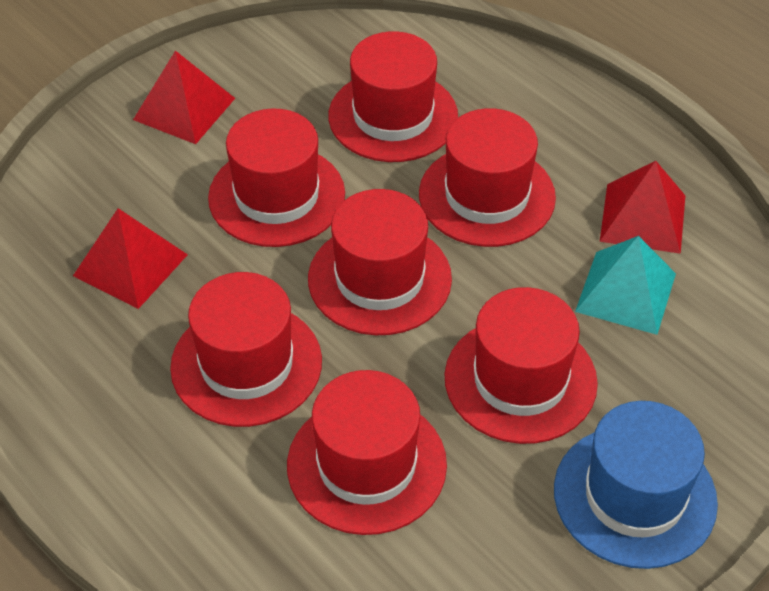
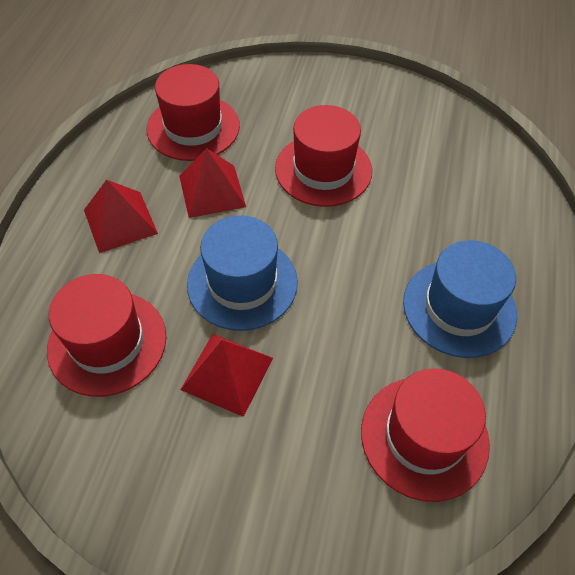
blue hat: 1 -> 2
red hat: 7 -> 4
turquoise pyramid: 1 -> 0

